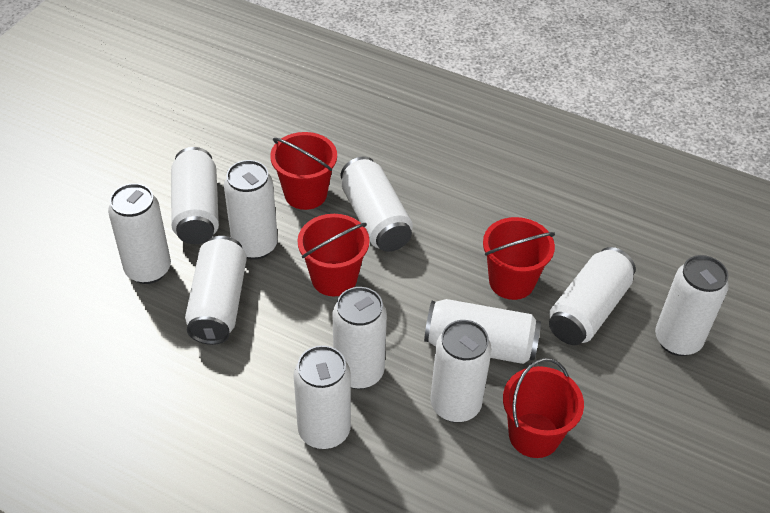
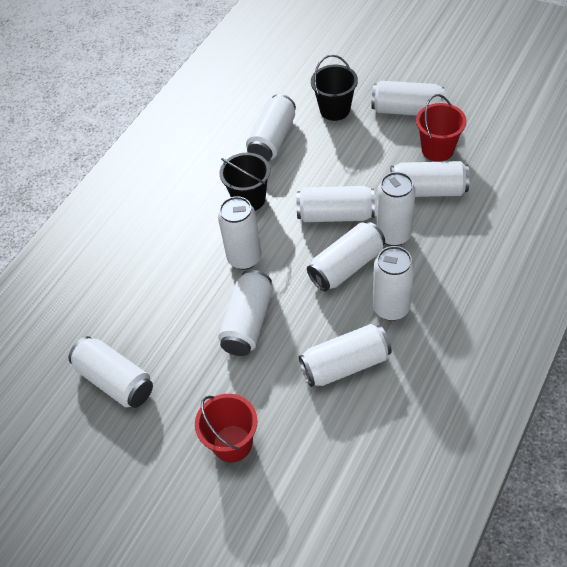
black bucket: 0 -> 2
red bucket: 4 -> 2

